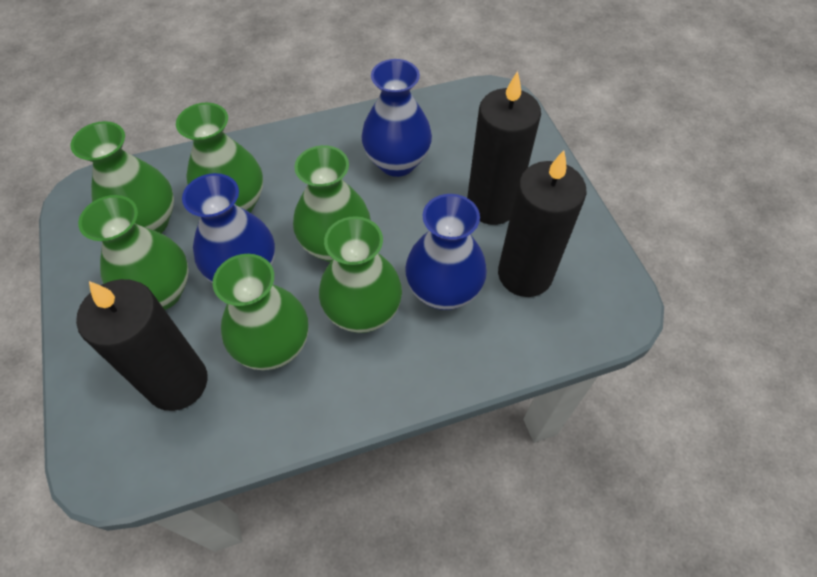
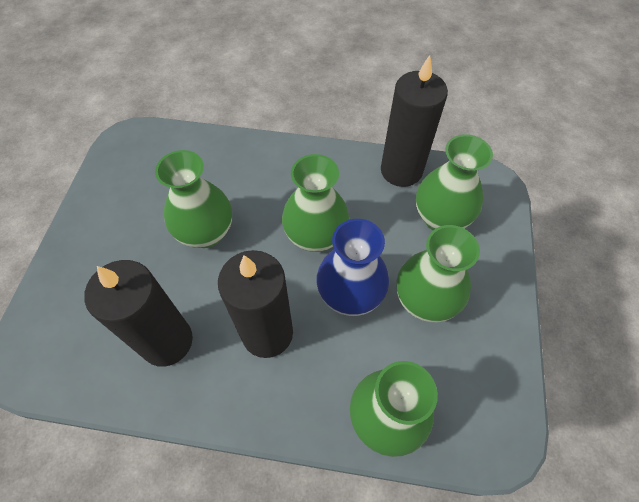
blue vase: 3 -> 1
green vase: 6 -> 5

